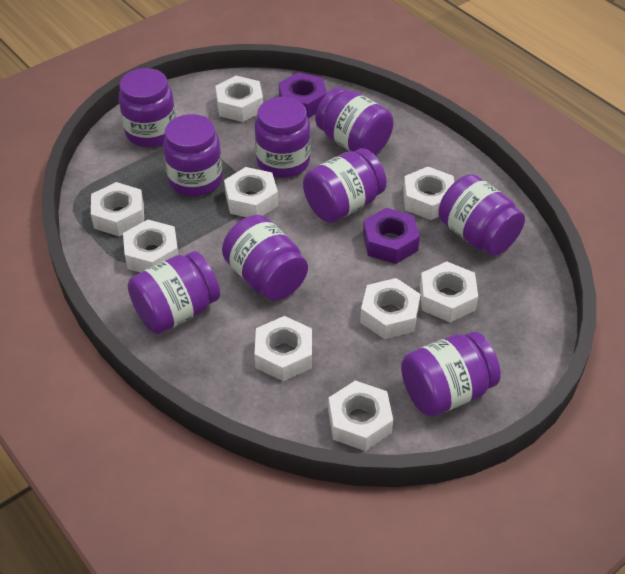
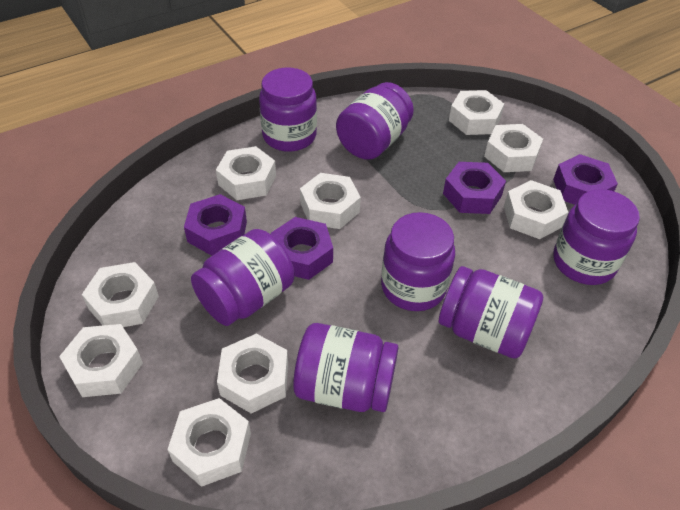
purple jar: 9 -> 7
purple nut: 2 -> 4

